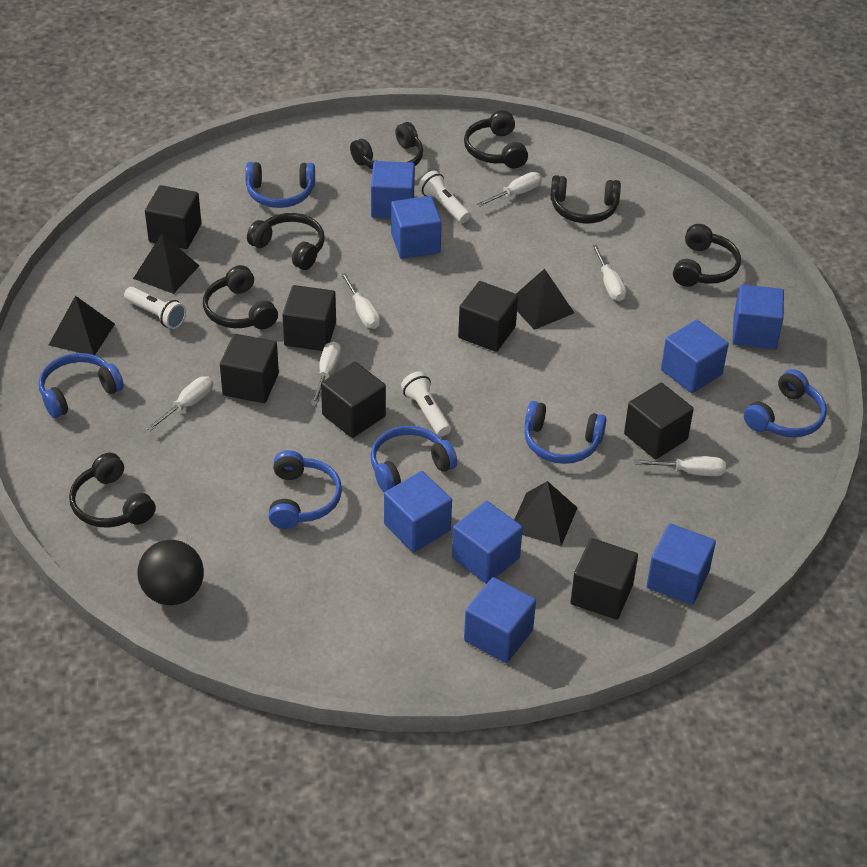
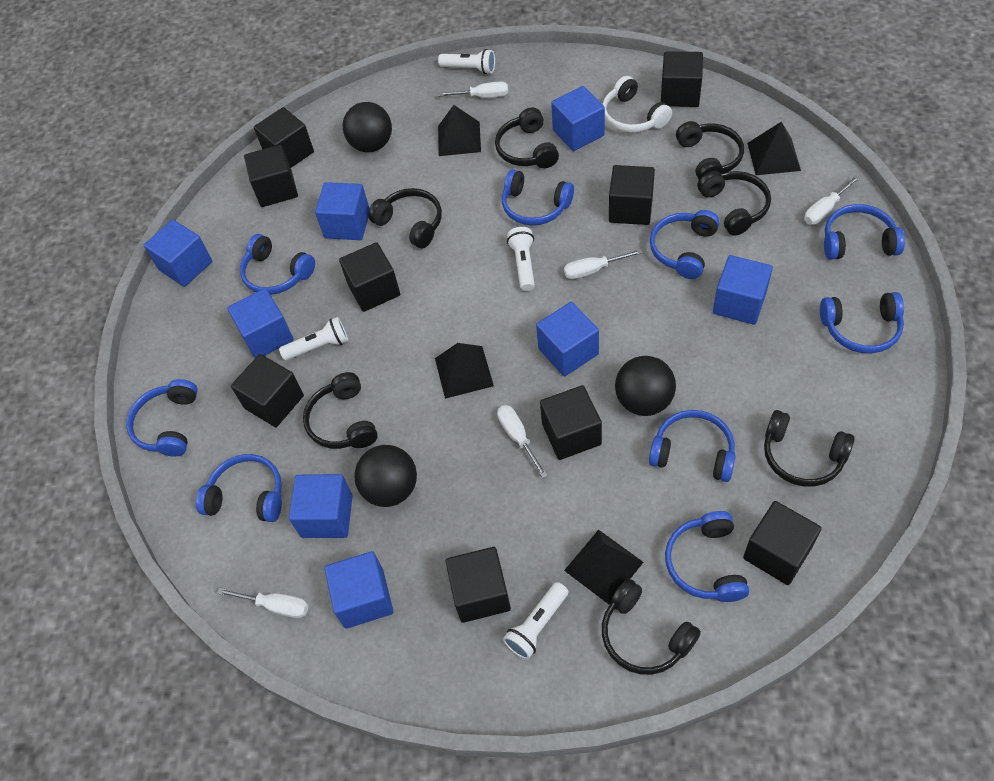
black ball: 1 -> 3
black cube: 7 -> 9
blue headphones: 6 -> 9
white flashlight: 3 -> 4
white headphones: 0 -> 1
white screwdriver: 6 -> 5

